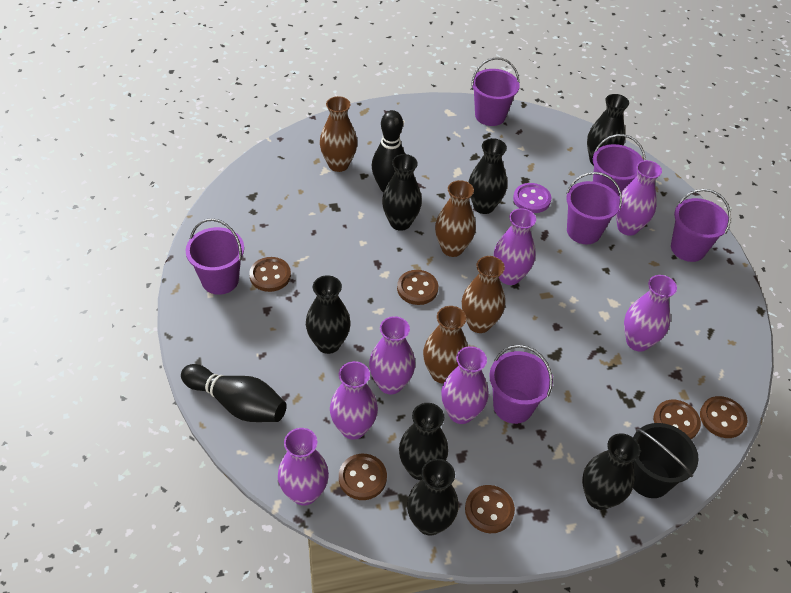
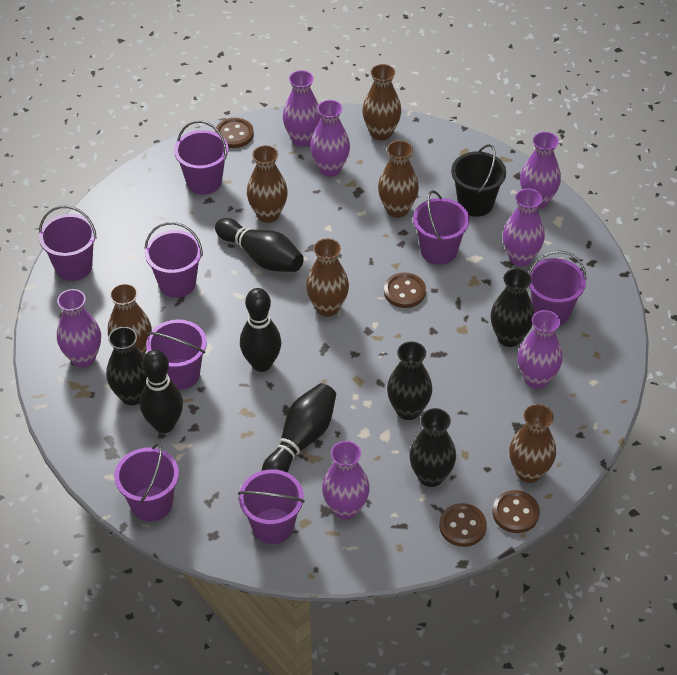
black bowling pin: 2 -> 4
black vase: 7 -> 4
brown button: 6 -> 4
brown vase: 4 -> 6
purple bucket: 6 -> 8
purple button: 1 -> 0

